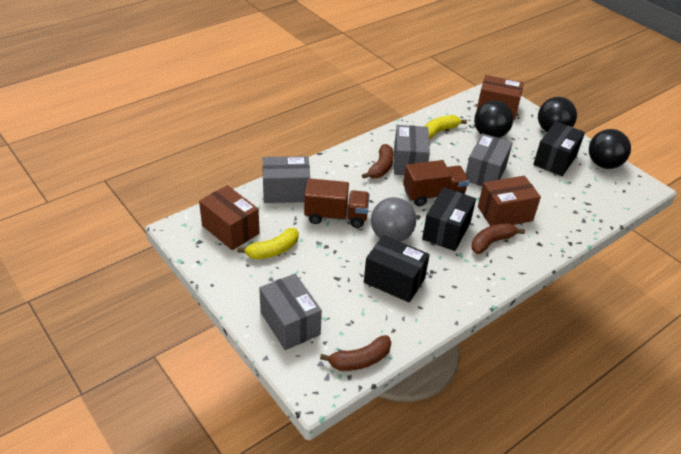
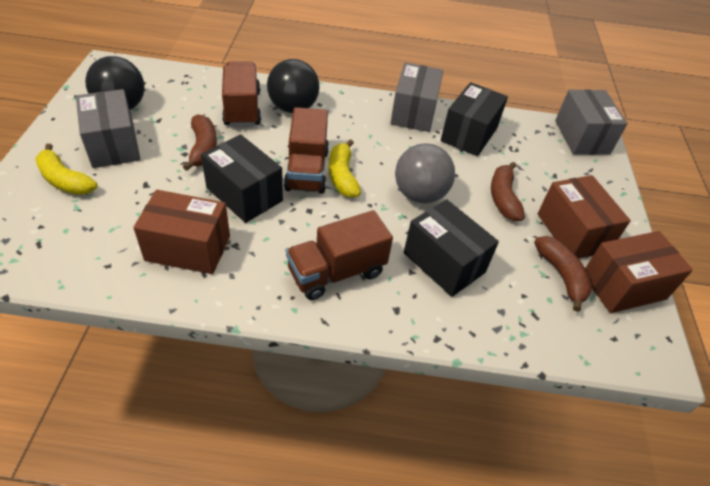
black ball: 3 -> 2
brown truck: 2 -> 3
grey box: 4 -> 3

